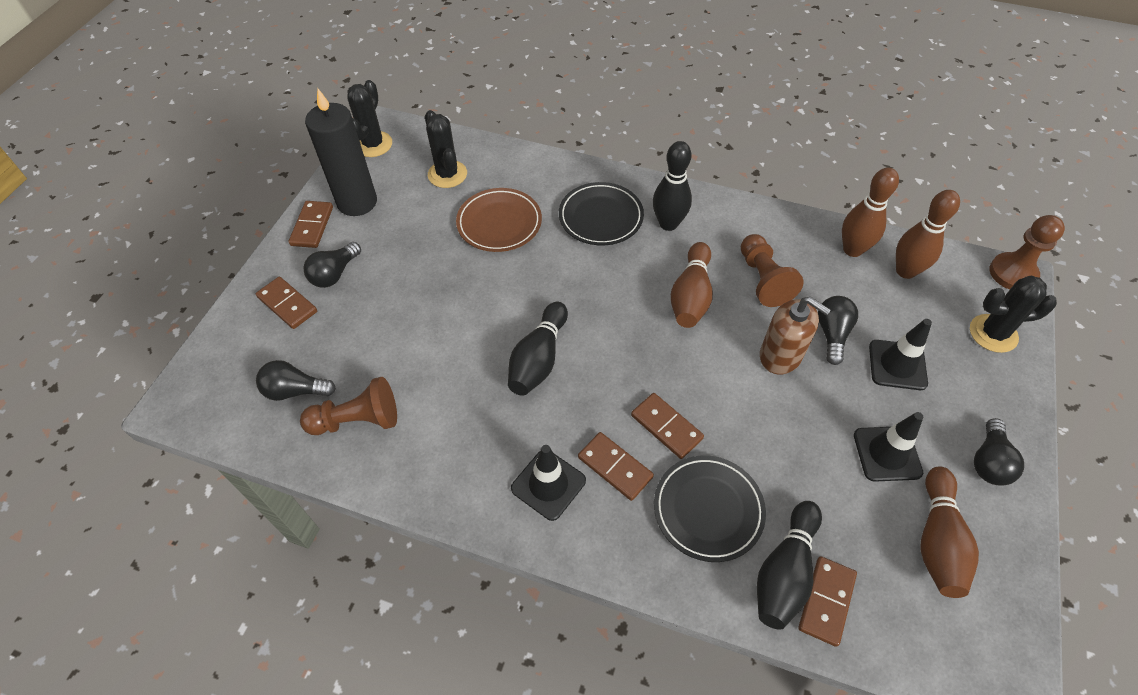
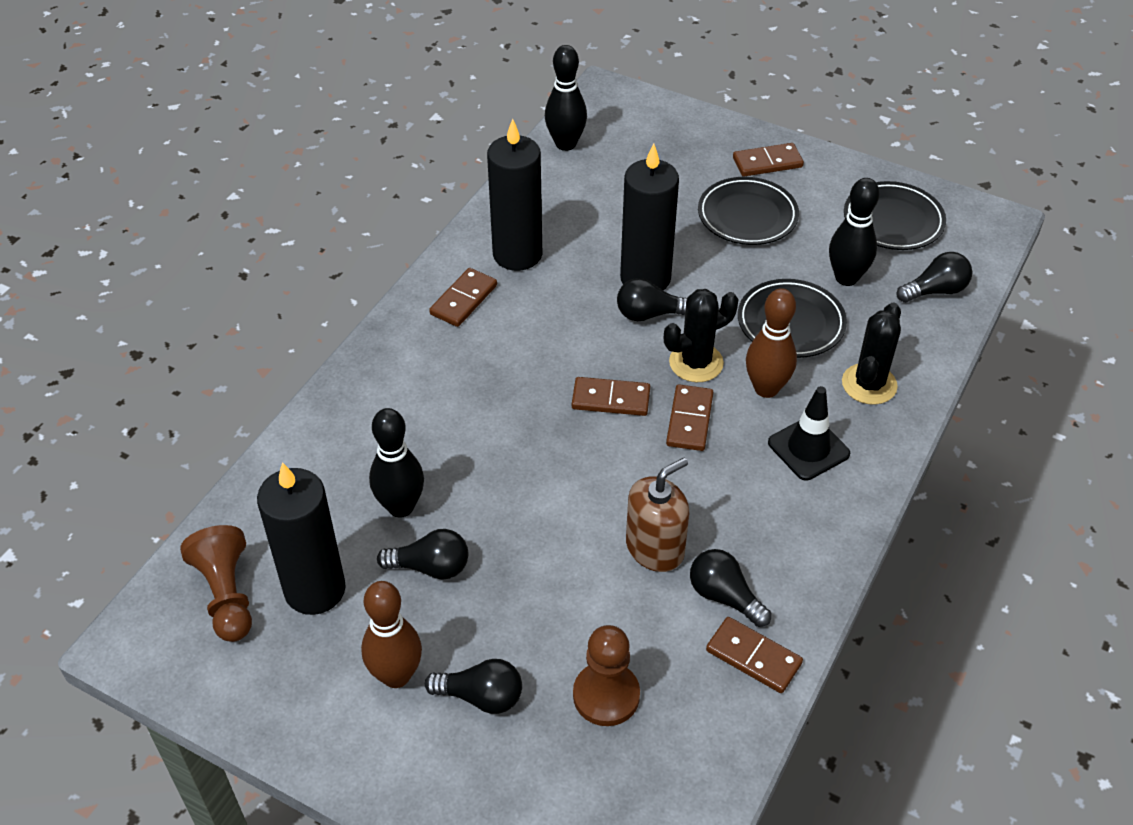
black cactus: 3 -> 2
black candle: 1 -> 3
black light bulb: 4 -> 5
black plate: 2 -> 3
black traffic cone: 3 -> 1
brown bowling pin: 4 -> 2
brown pawn: 3 -> 2
brown plate: 1 -> 0

